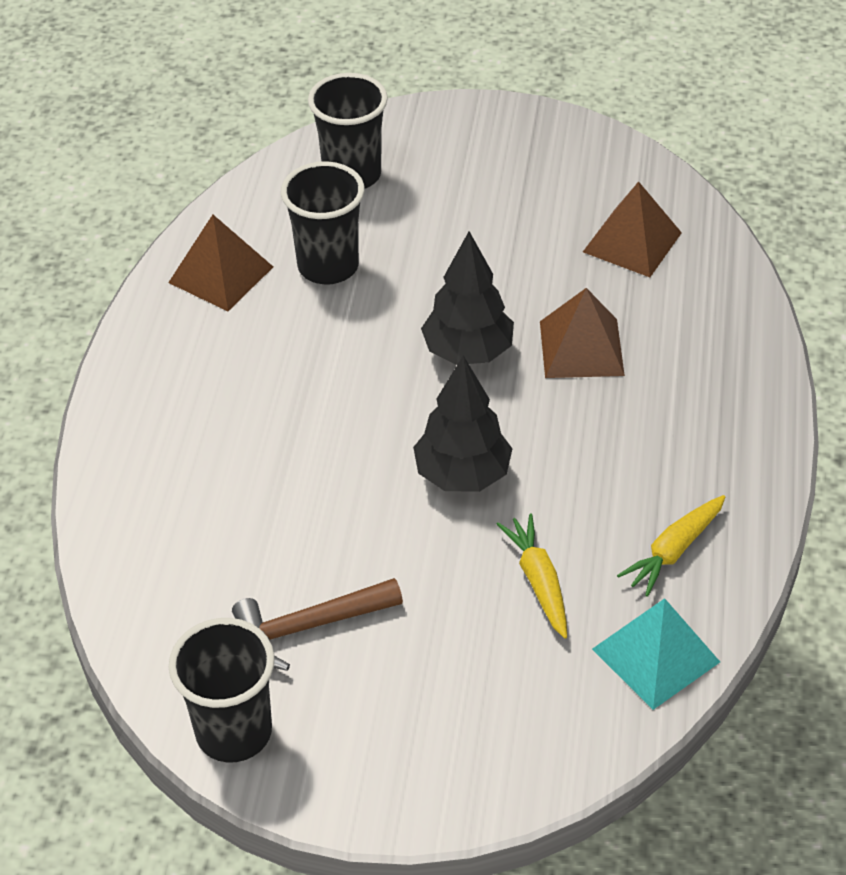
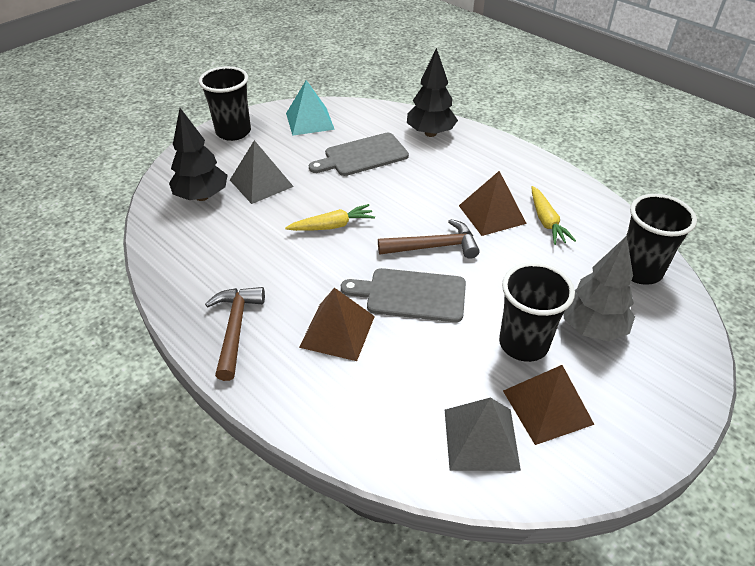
brown hammer: 1 -> 2
grey cutting board: 0 -> 2
grey pyramid: 0 -> 2
grey tree: 0 -> 1

